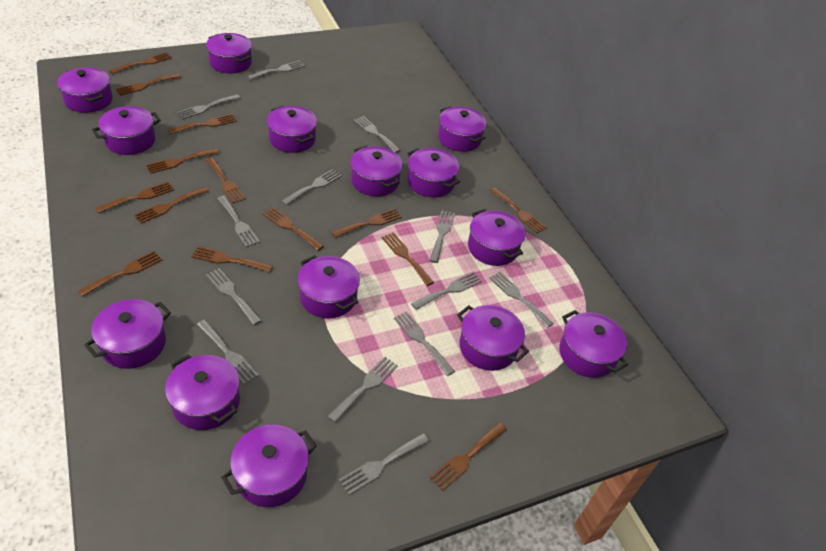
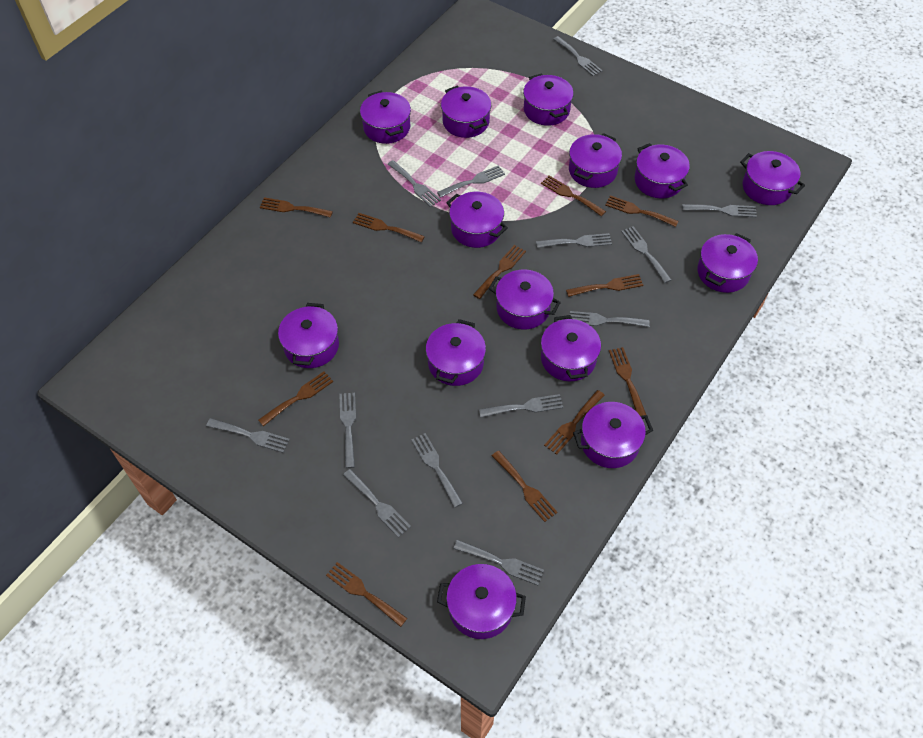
brown fork: 14 -> 11

